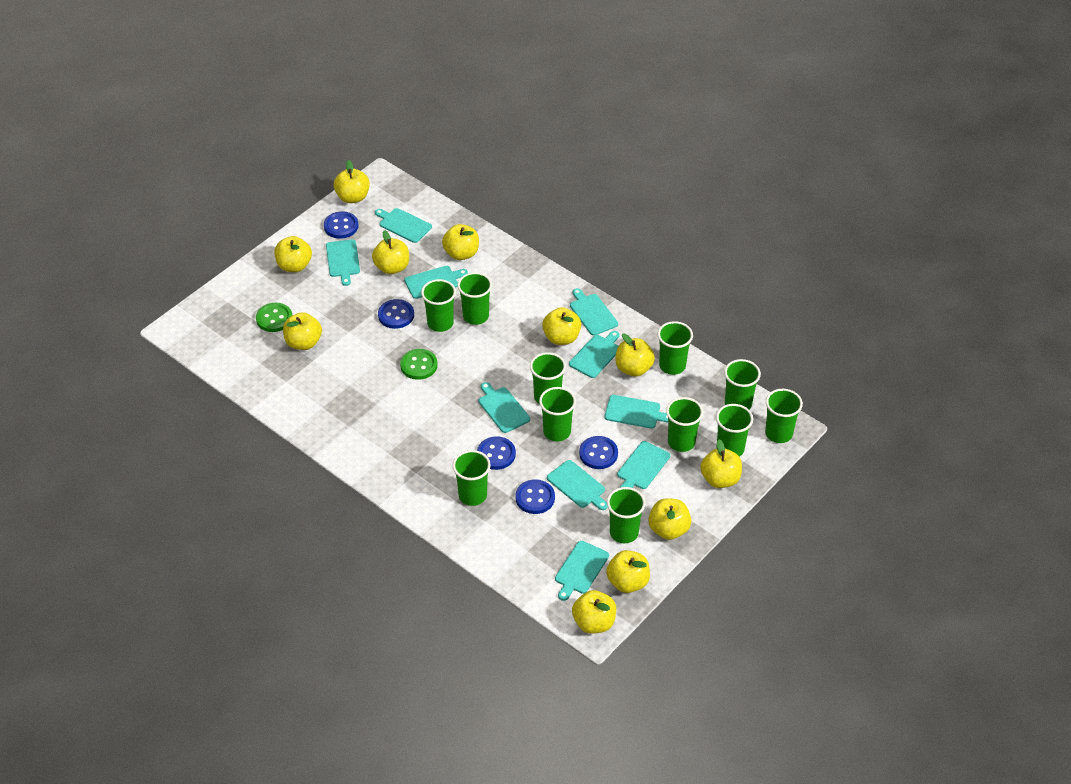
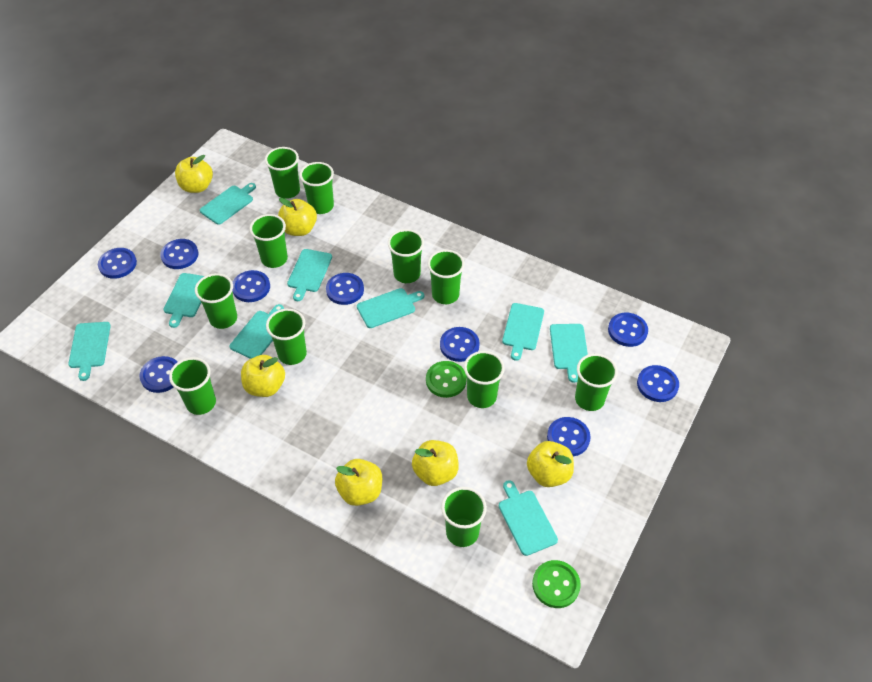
blue button: 5 -> 9
turquoise cutting board: 10 -> 9
yellow apple: 11 -> 6

